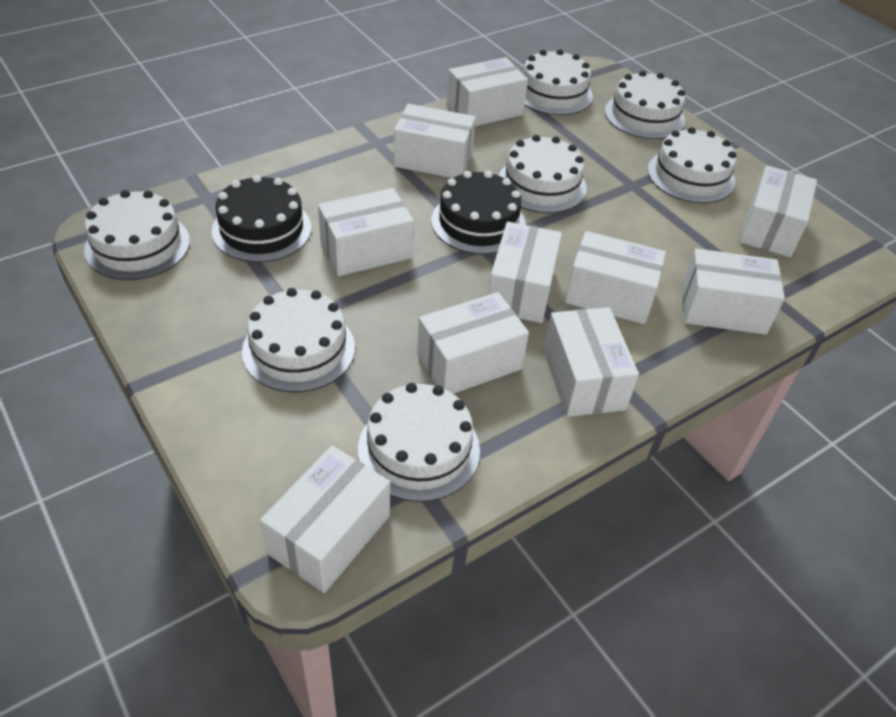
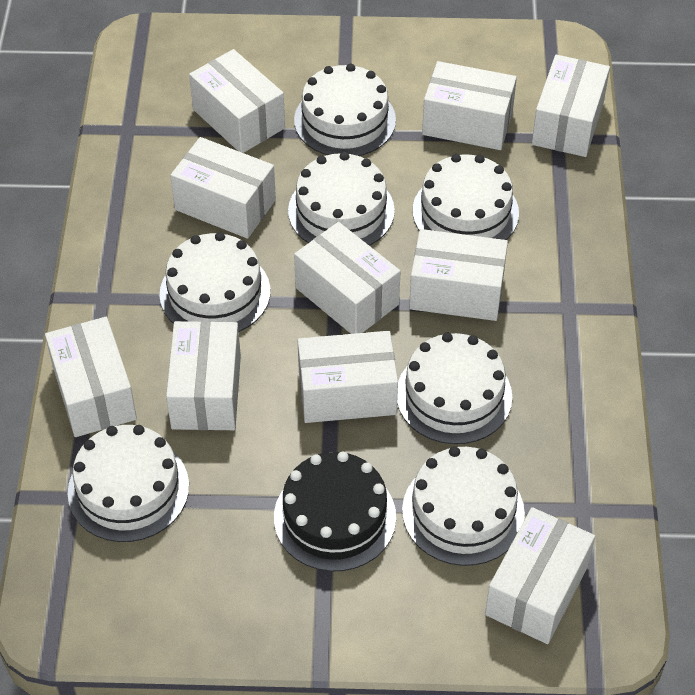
black cake: 2 -> 1

